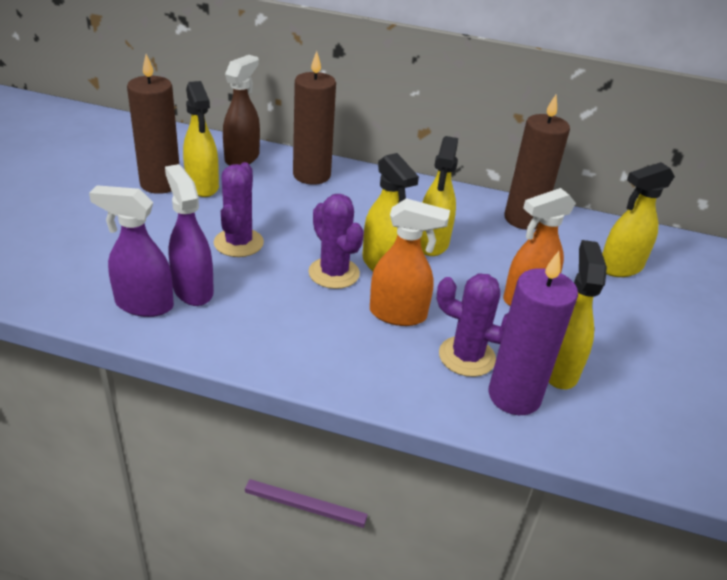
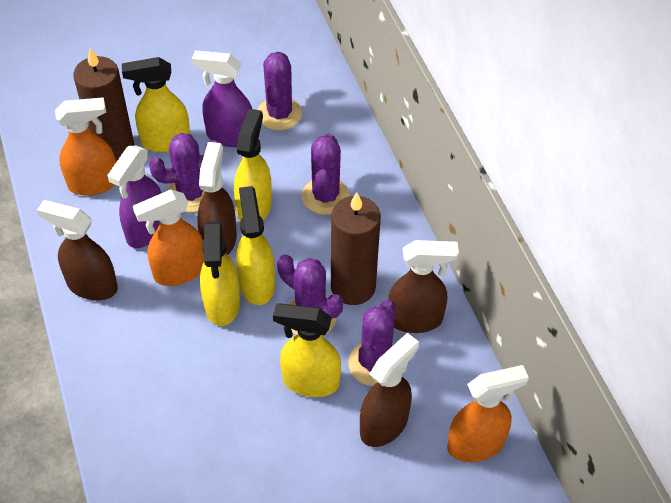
brown candle: 3 -> 2
brown spray bottle: 1 -> 4
orange spray bottle: 2 -> 3
purple cactus: 3 -> 5
purple candle: 1 -> 0

